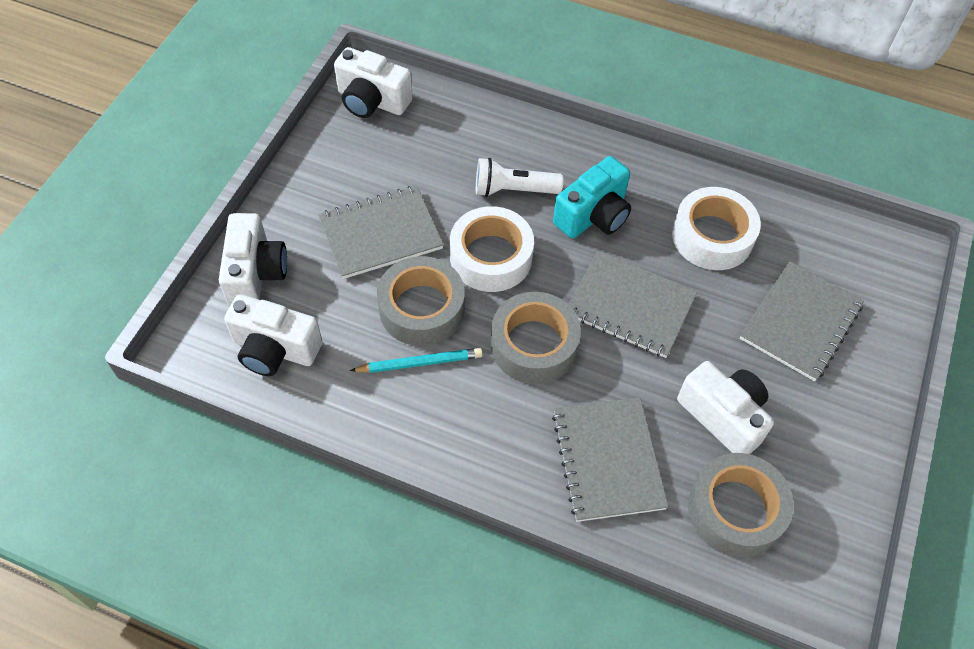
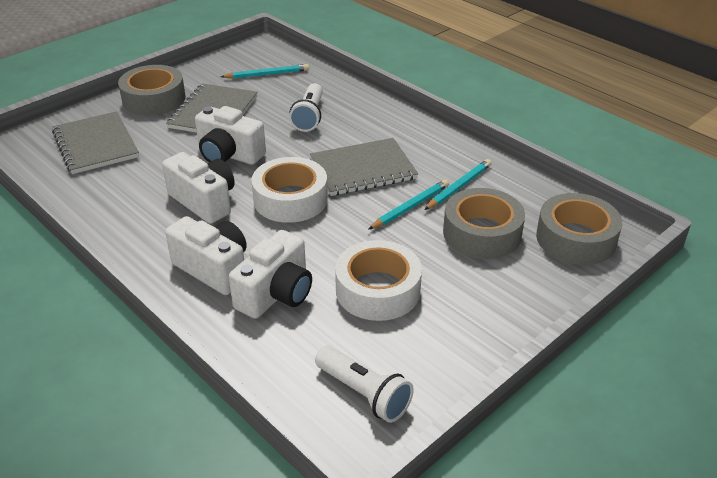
grey notebook: 4 -> 3
turquoise camera: 1 -> 0
turquoise pencil: 1 -> 3
white flashlight: 1 -> 2

